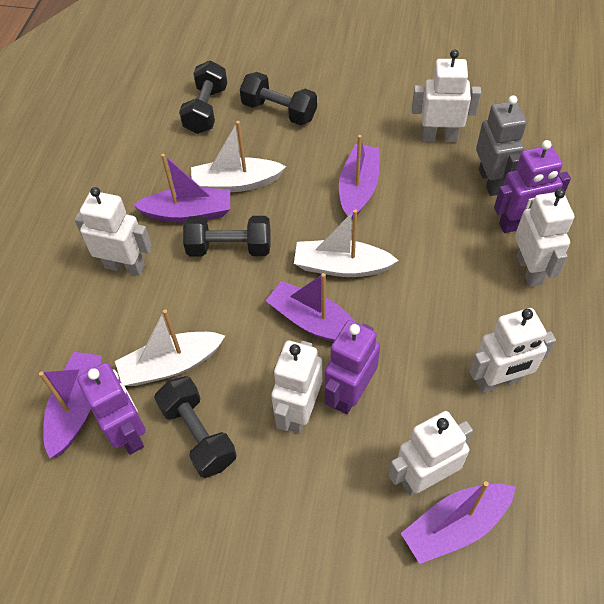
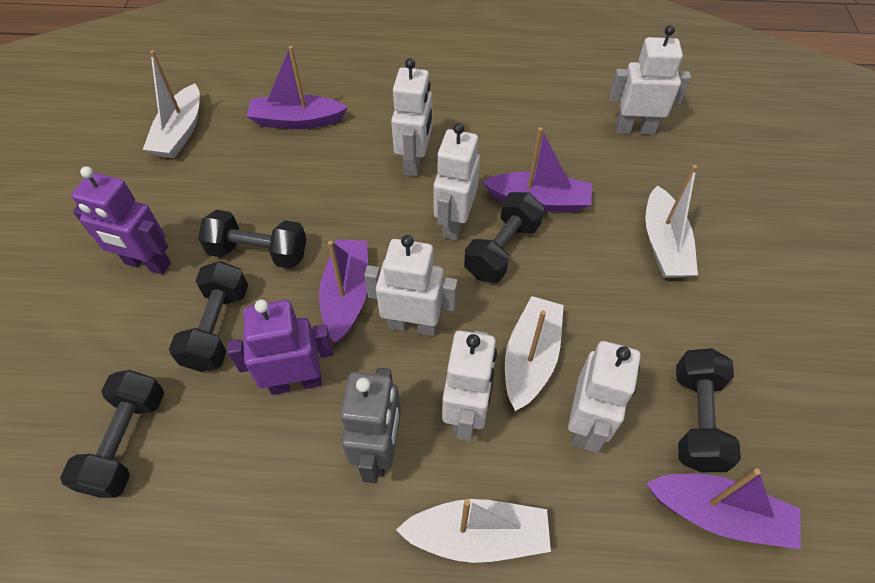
black dumbbell: 4 -> 5
purple boat: 5 -> 4
purple robot: 3 -> 2
white boat: 3 -> 4

